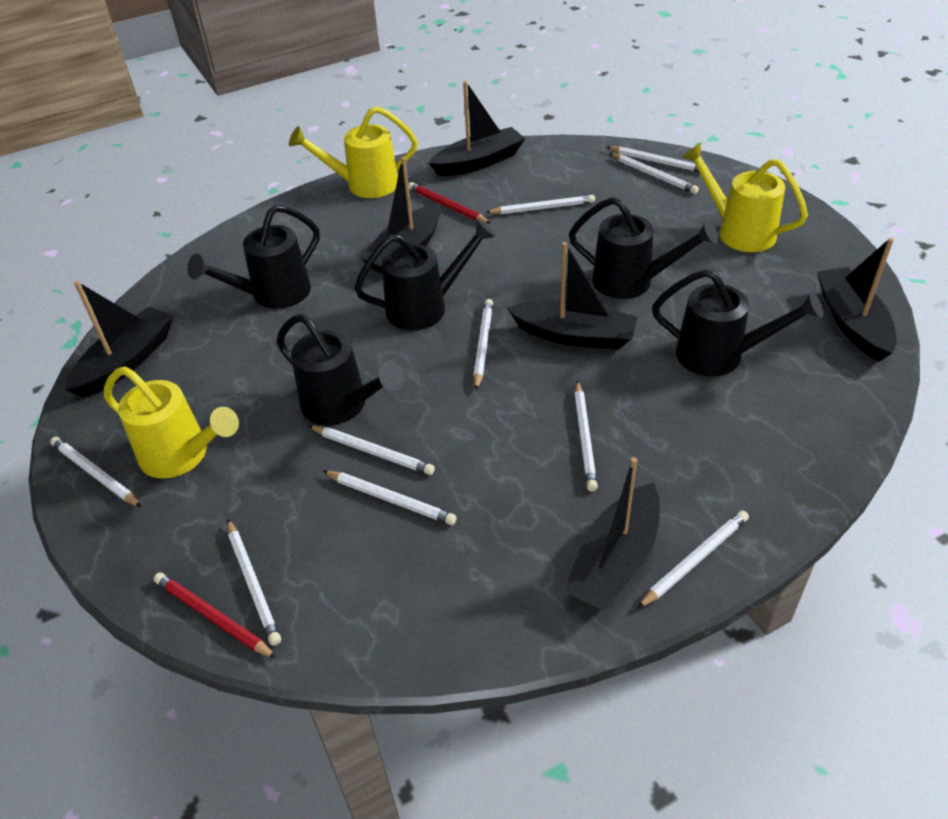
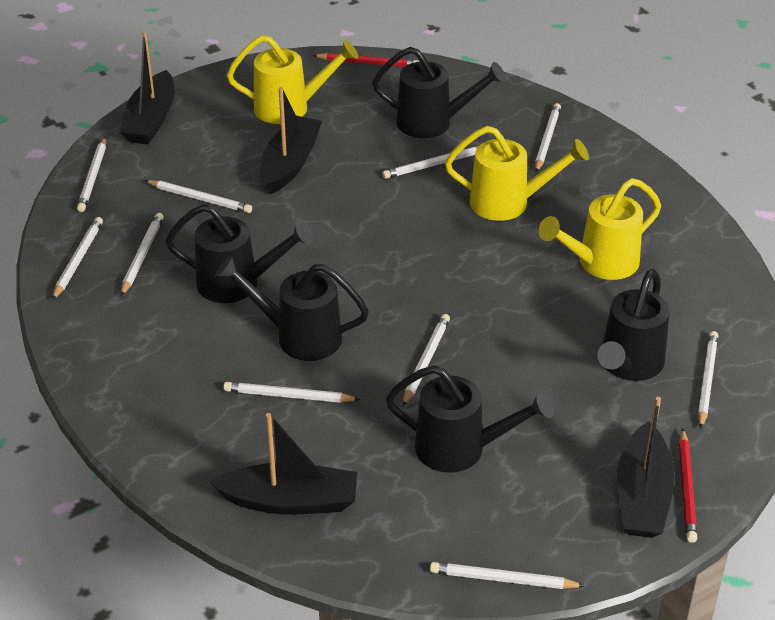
black boat: 6 -> 4

